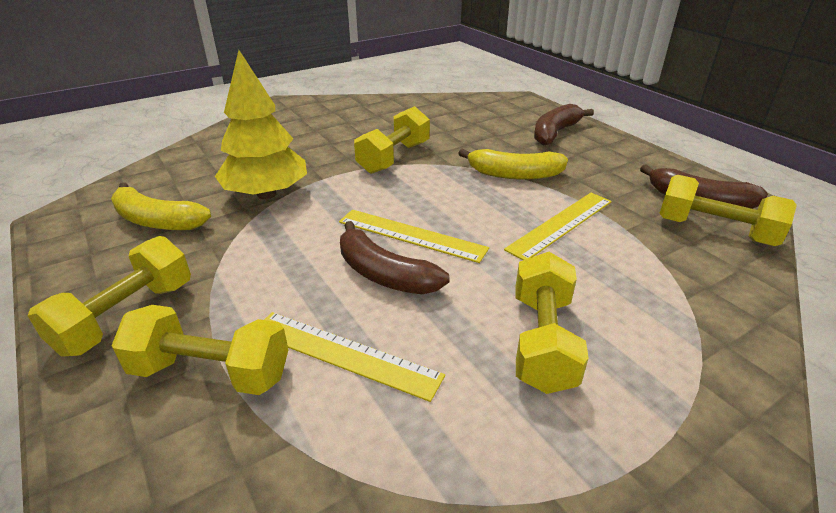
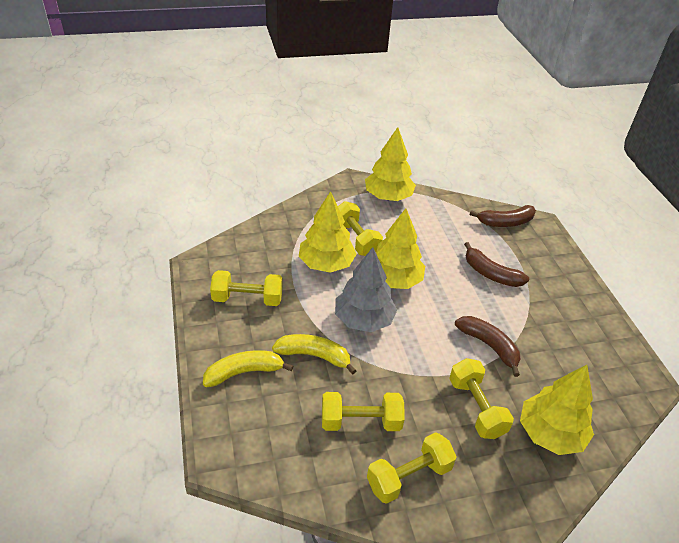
grey tree: 0 -> 1
yellow ruler: 3 -> 0
yellow tree: 1 -> 4

